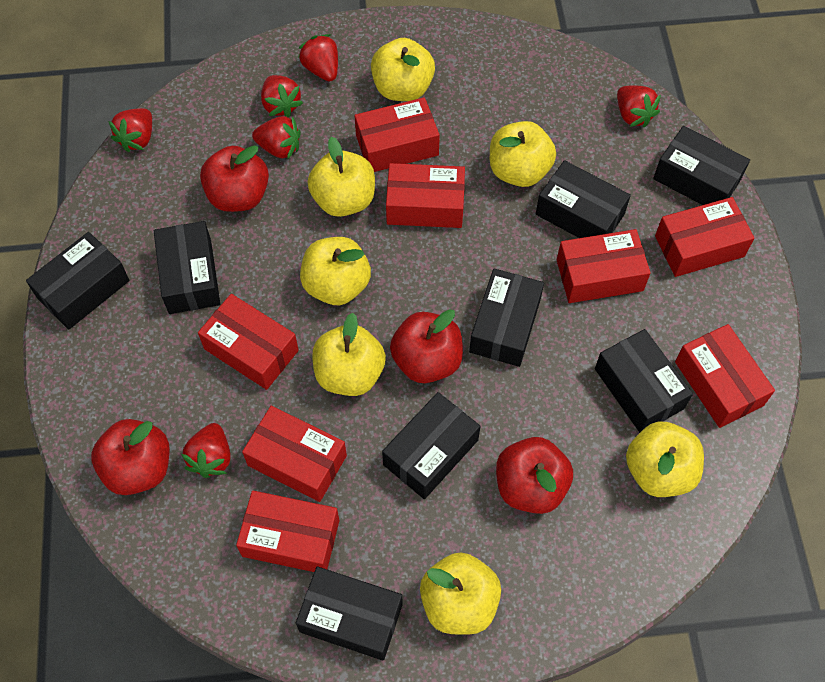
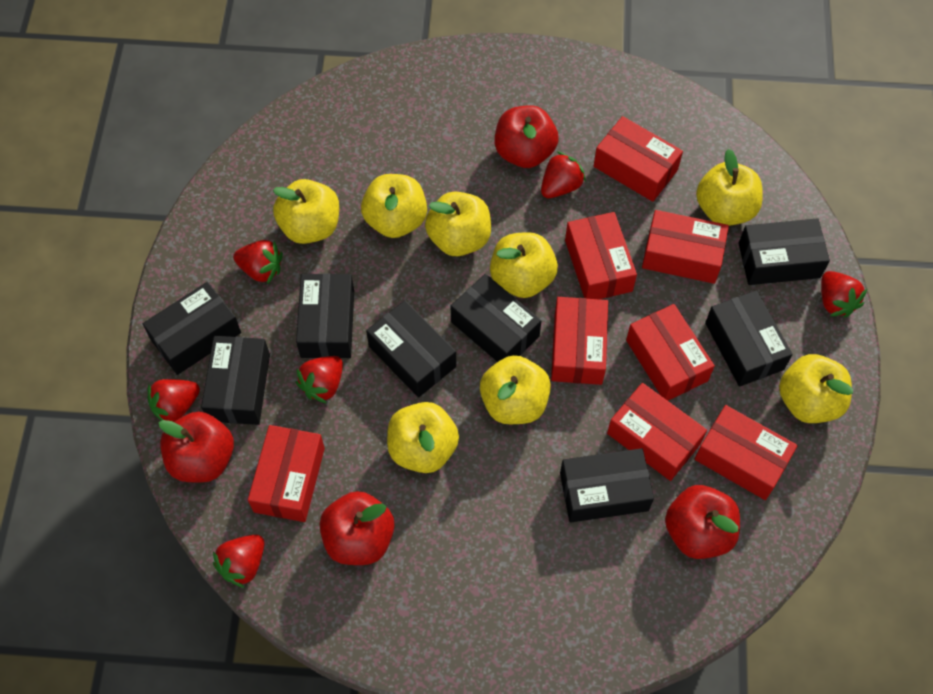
yellow apple: 7 -> 8

